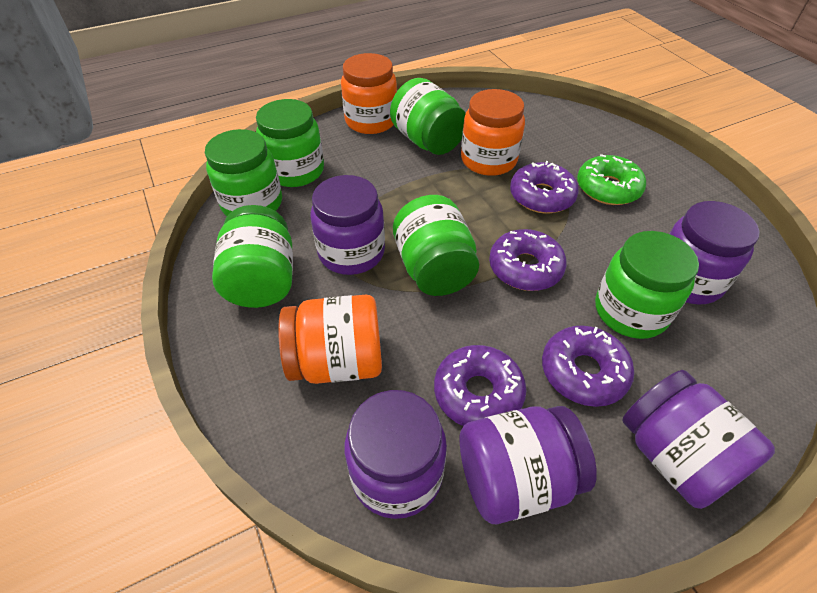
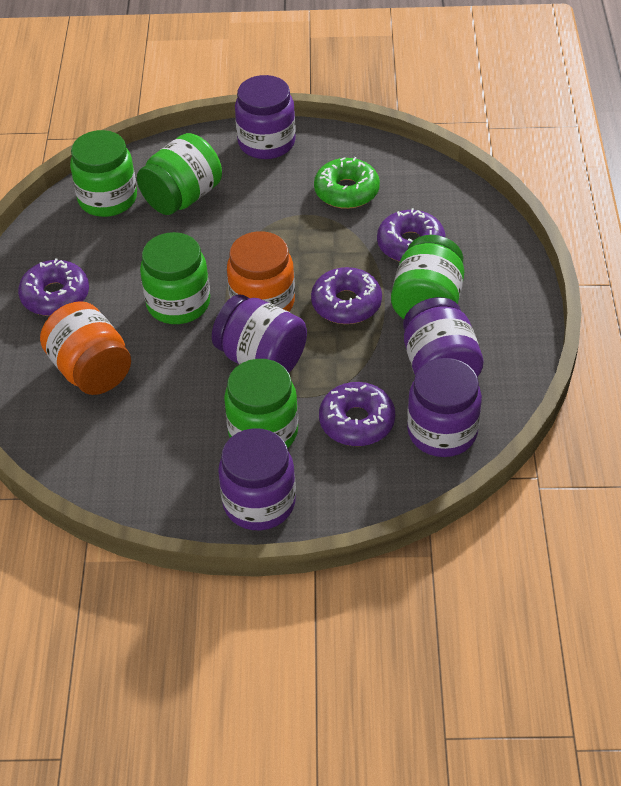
green jar: 6 -> 5
orange jar: 3 -> 2

